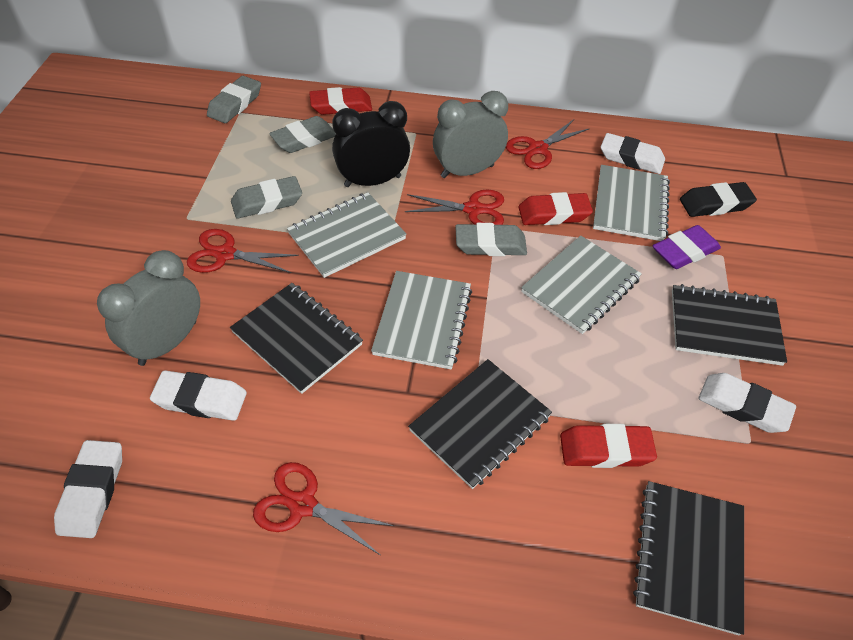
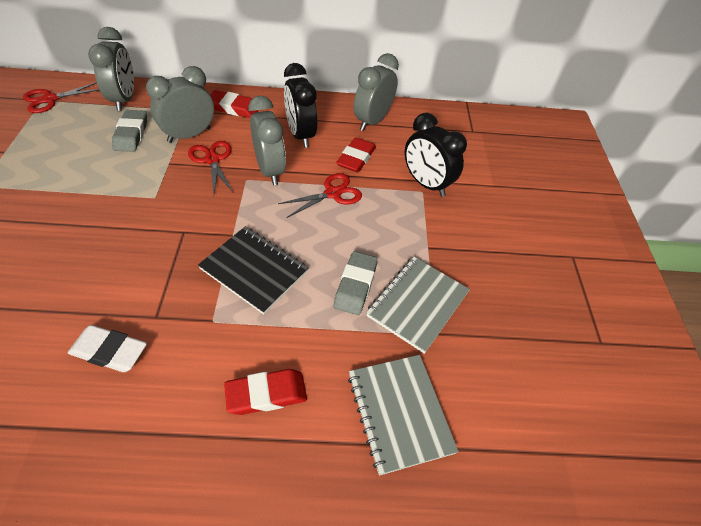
black clock: 1 -> 2
black eraser: 1 -> 0
black notebook: 4 -> 1
grey clock: 2 -> 4
grey eraser: 4 -> 2
grey notebook: 4 -> 2
purple eraser: 1 -> 0
red scissors: 4 -> 3
white eraser: 4 -> 1

